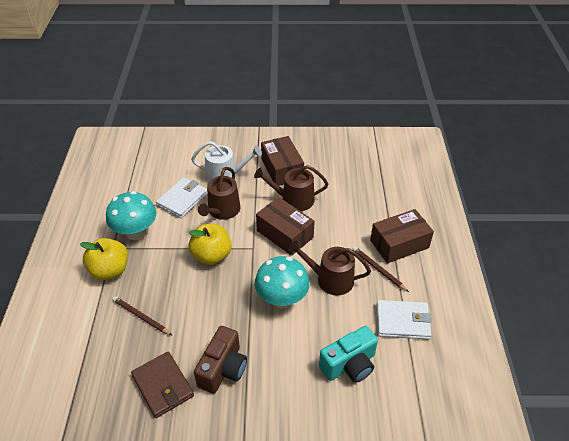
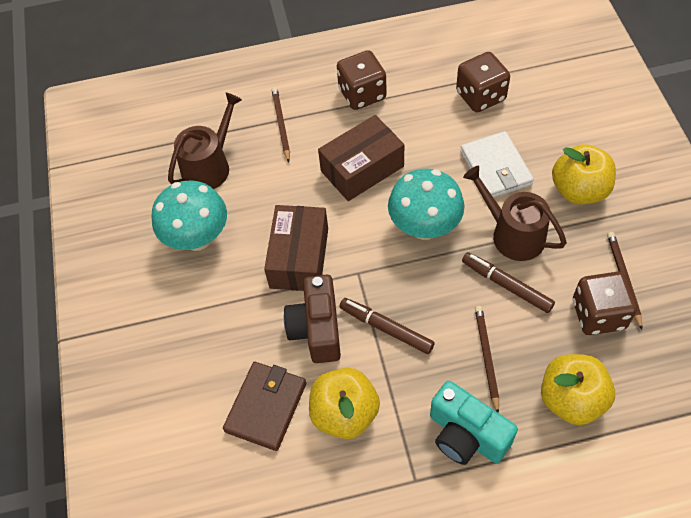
brown box: 3 -> 2
brown dice: 0 -> 3
brown marker: 0 -> 2
brown pencil: 2 -> 3
brown watering can: 3 -> 2
white wallet: 2 -> 1
white watering can: 1 -> 0
yellow apple: 2 -> 3

